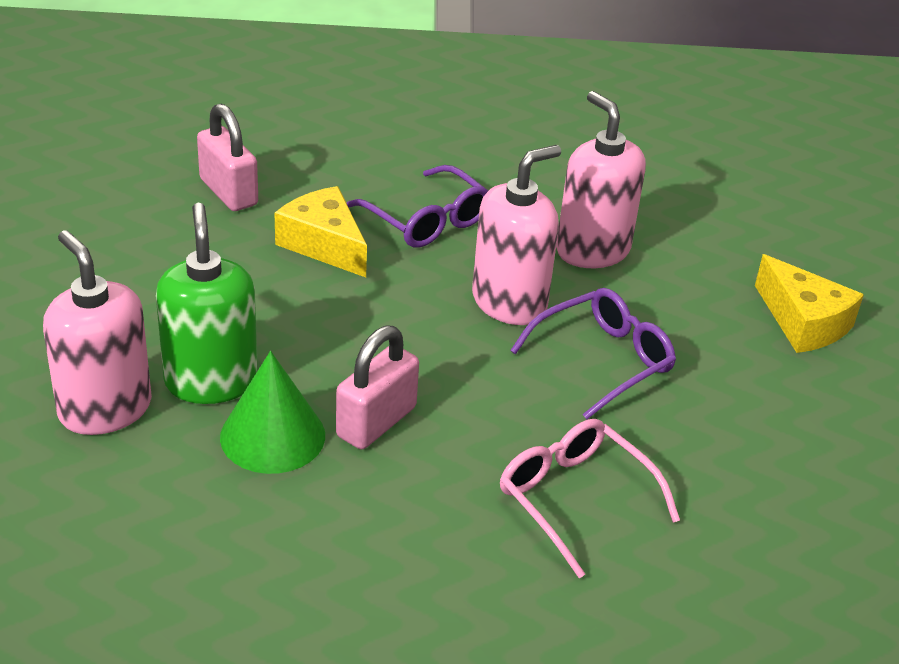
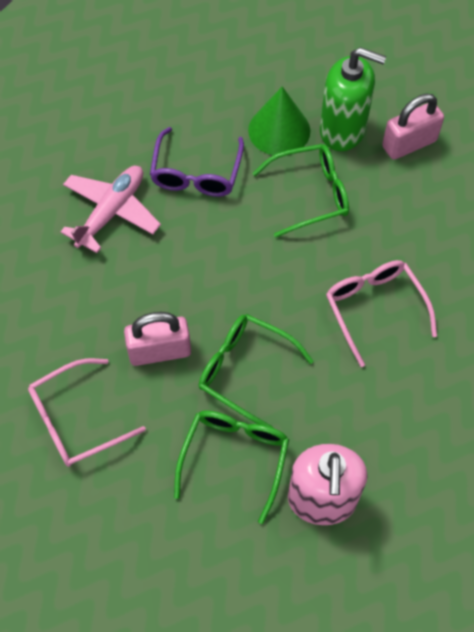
green glasses: 0 -> 3
pink glasses: 1 -> 2
pink plane: 0 -> 1
pink soap dispenser: 3 -> 1
purple glasses: 2 -> 1
yellow cheese: 2 -> 0

